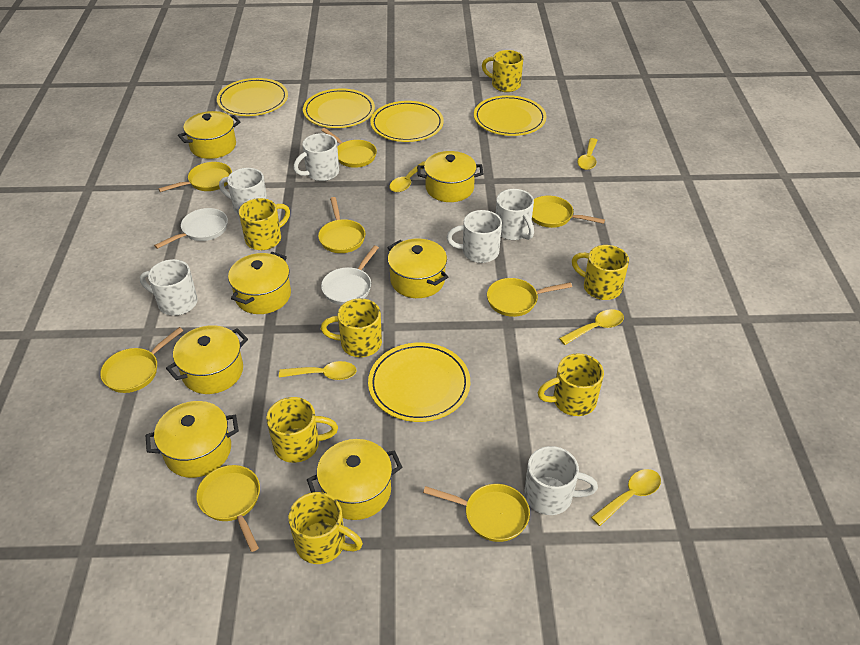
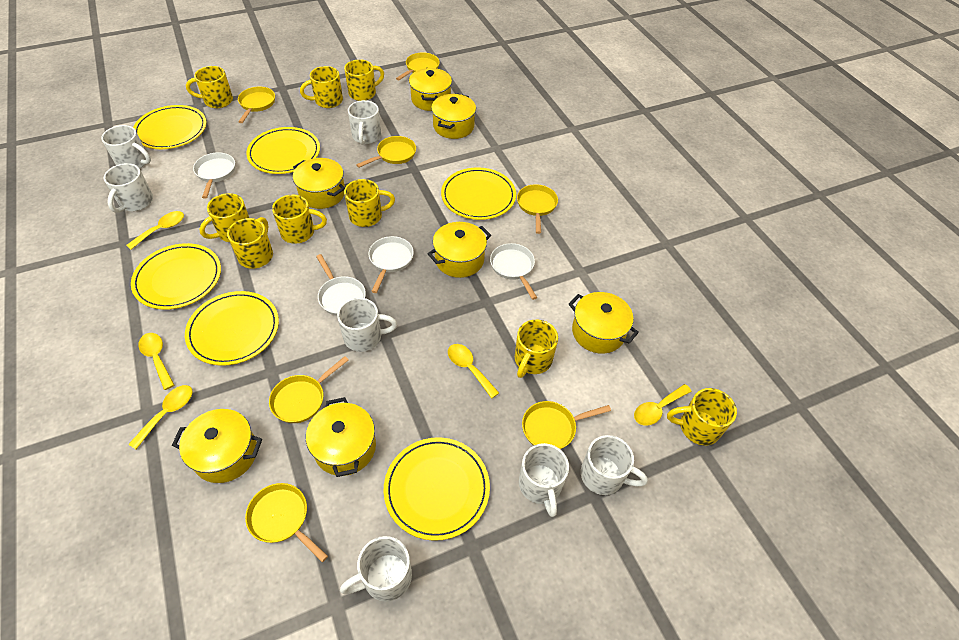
white mug: 6 -> 7
white pan: 2 -> 4
yellow mug: 7 -> 9
yellow pan: 8 -> 7
yellow plate: 5 -> 6

